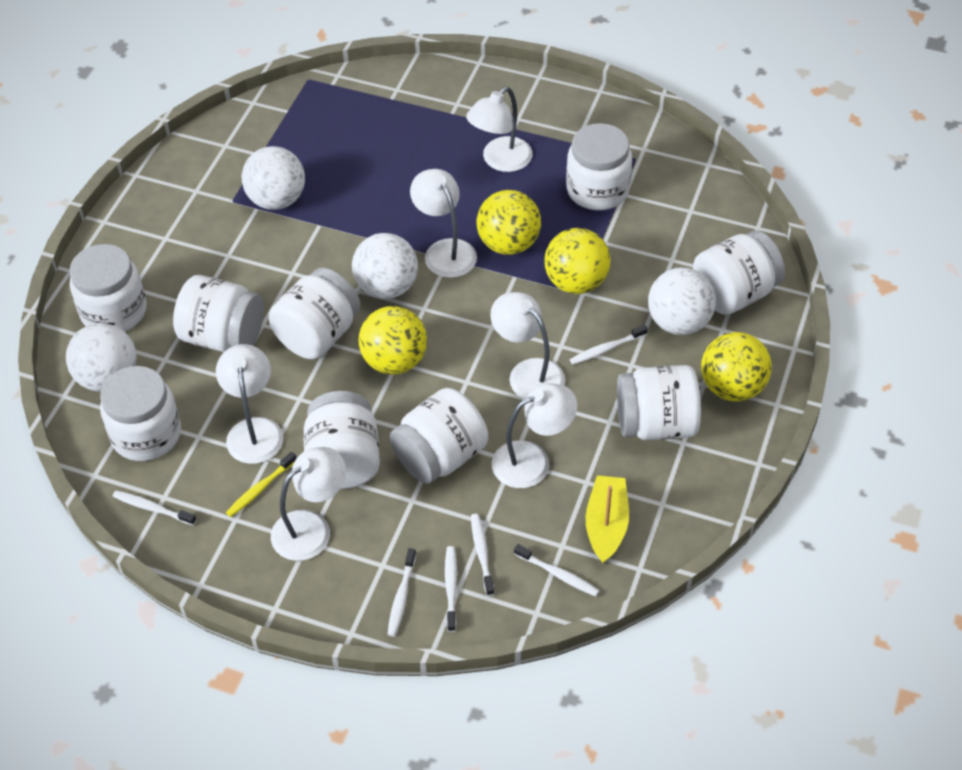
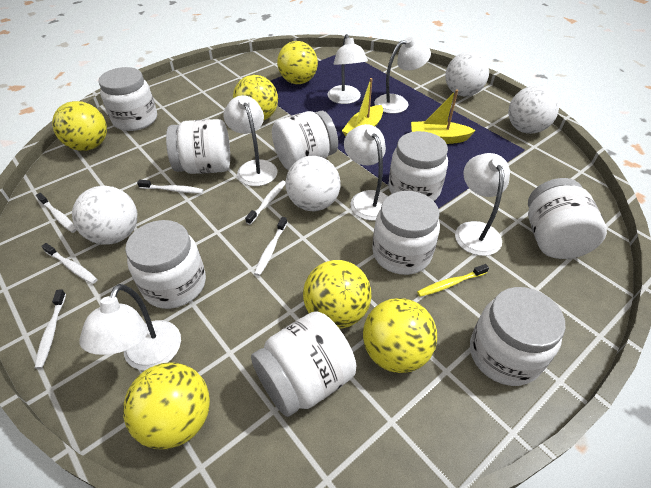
yellow ball: 4 -> 6
yellow boat: 1 -> 2

